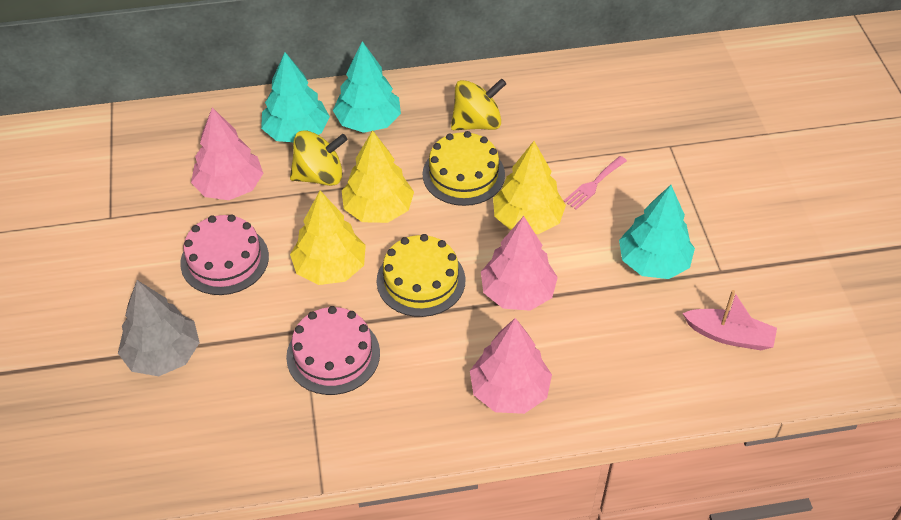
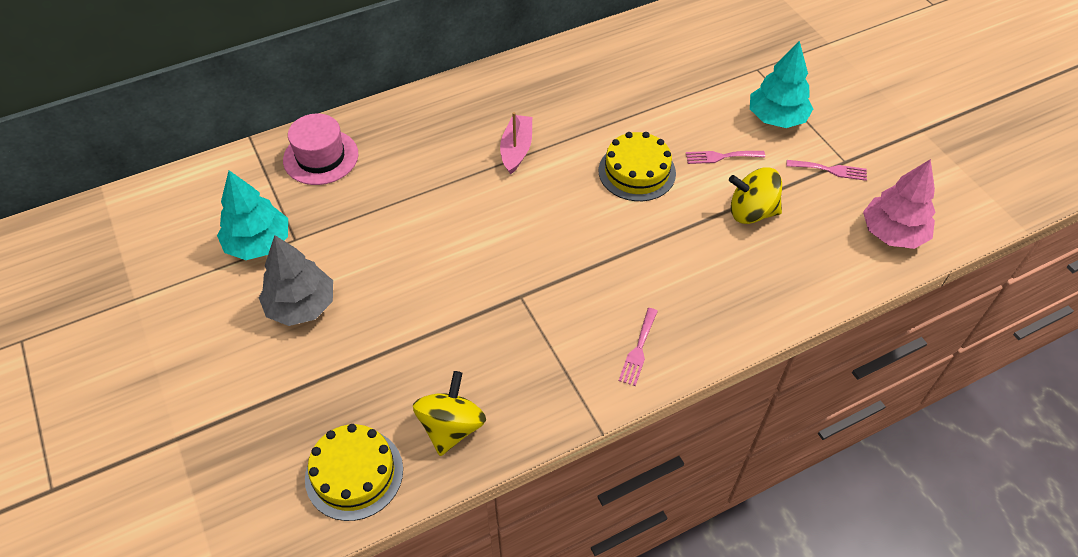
pink cake: 2 -> 0
pink fork: 1 -> 3
pink hat: 0 -> 1
pink tree: 3 -> 1
turquoise tree: 3 -> 2
yellow tree: 3 -> 0

